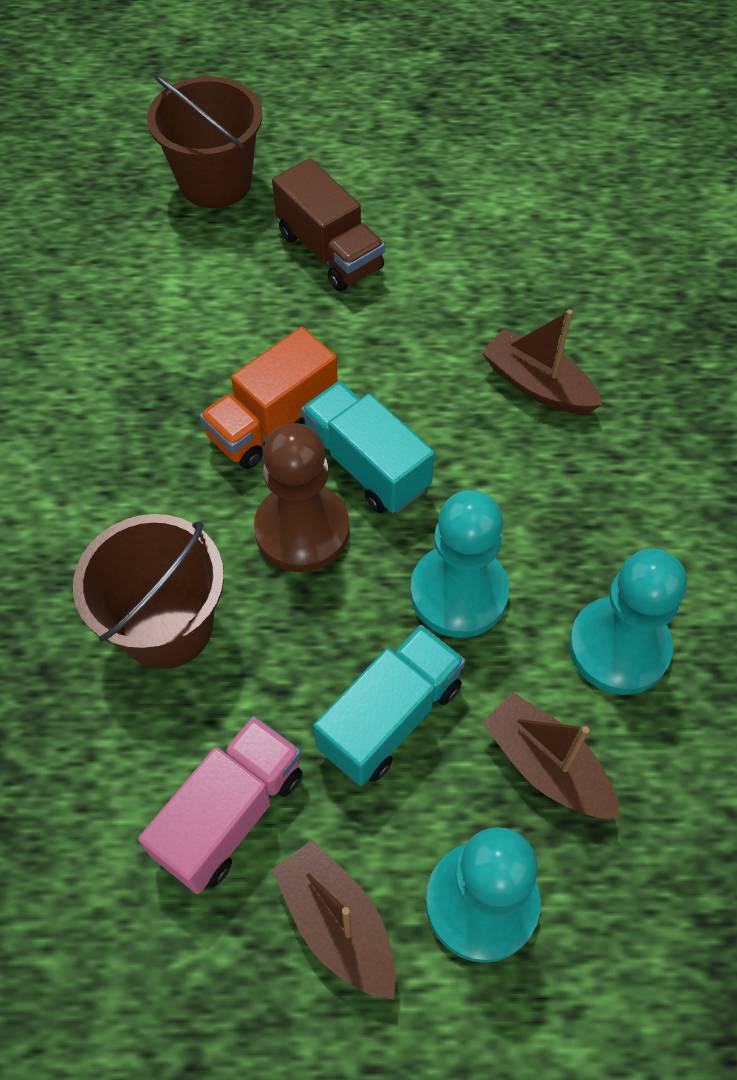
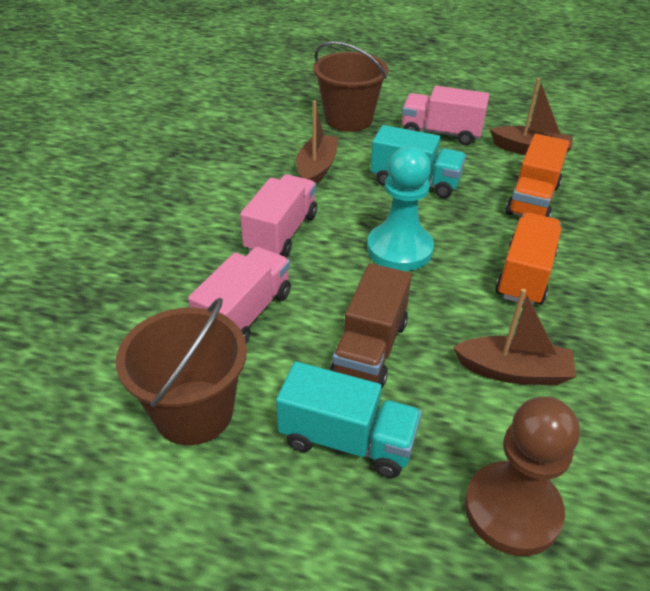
orange truck: 1 -> 2
pink truck: 1 -> 3
turquoise pawn: 3 -> 1

